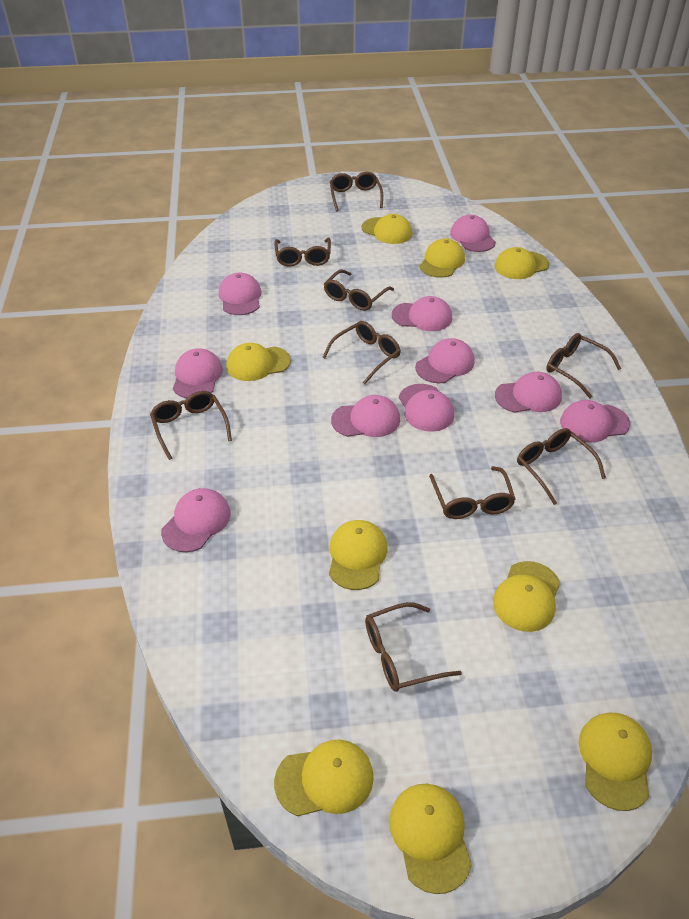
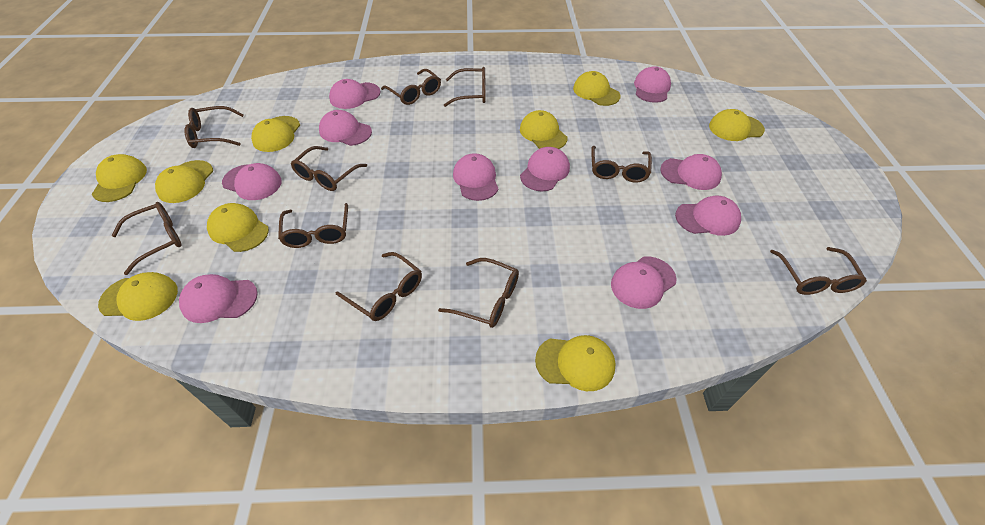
brown glasses: 9 -> 10

